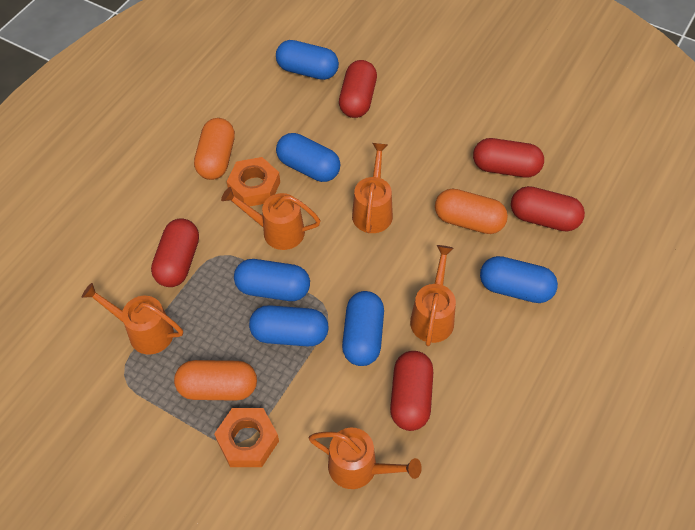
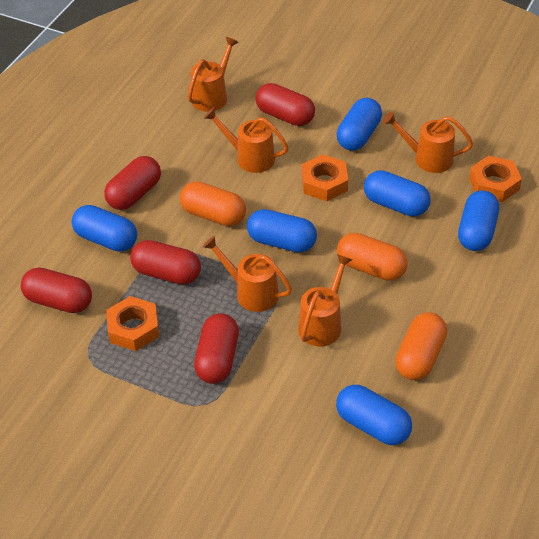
orange nut: 2 -> 3

